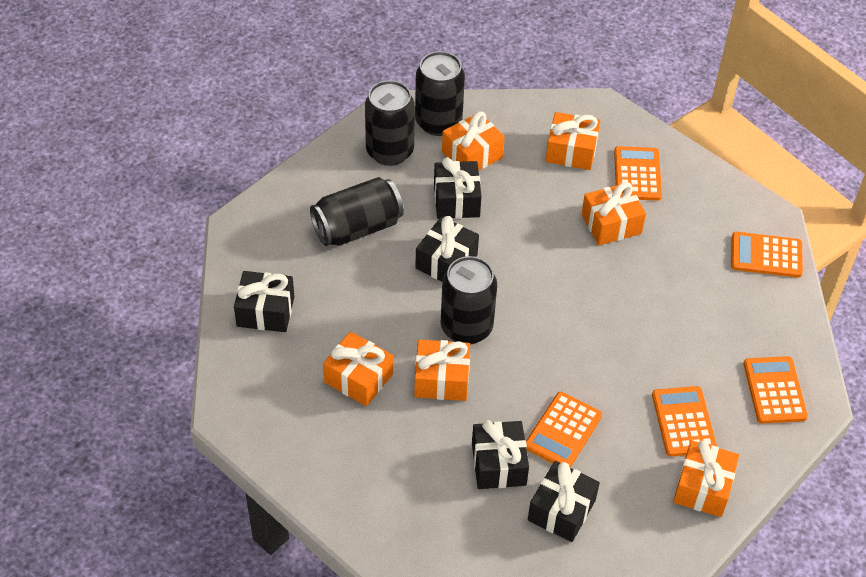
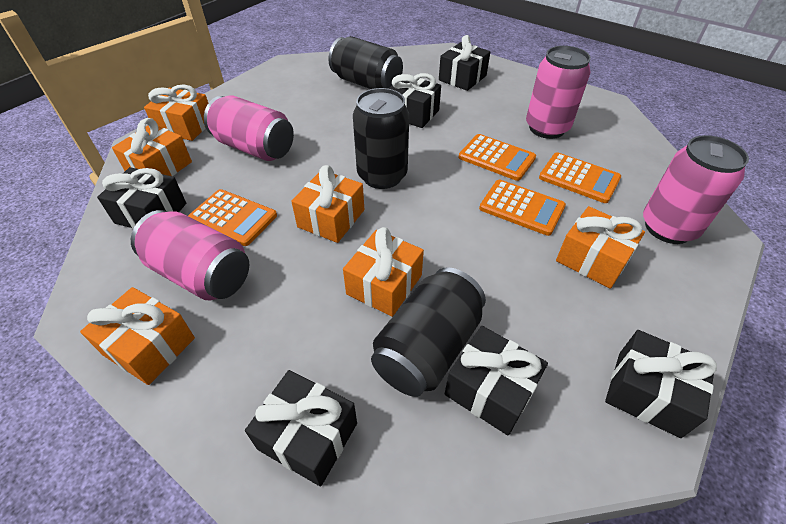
black can: 4 -> 3
black gift: 5 -> 6
orange calculator: 5 -> 4
pink can: 0 -> 4

